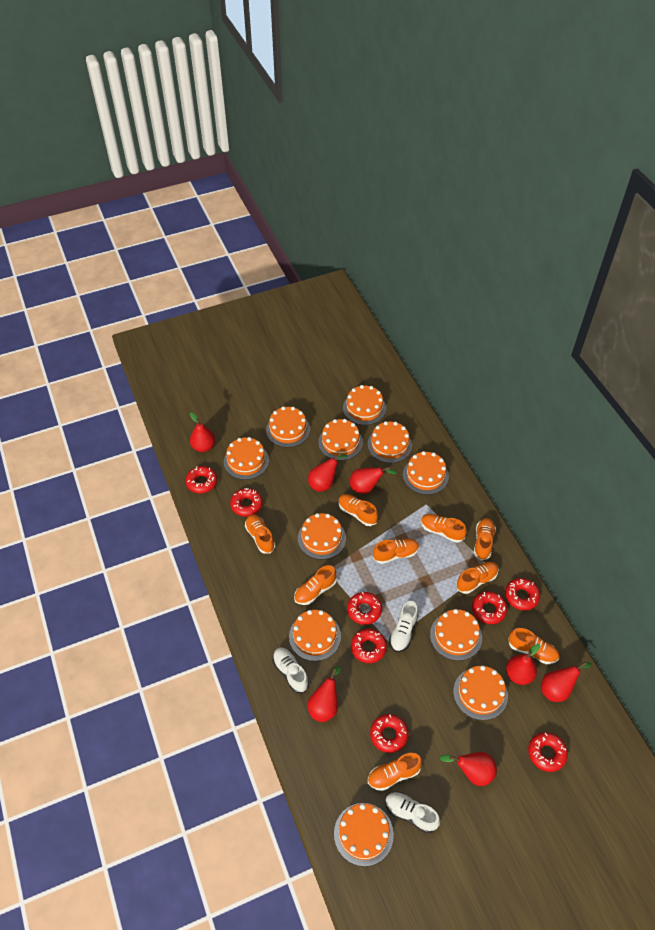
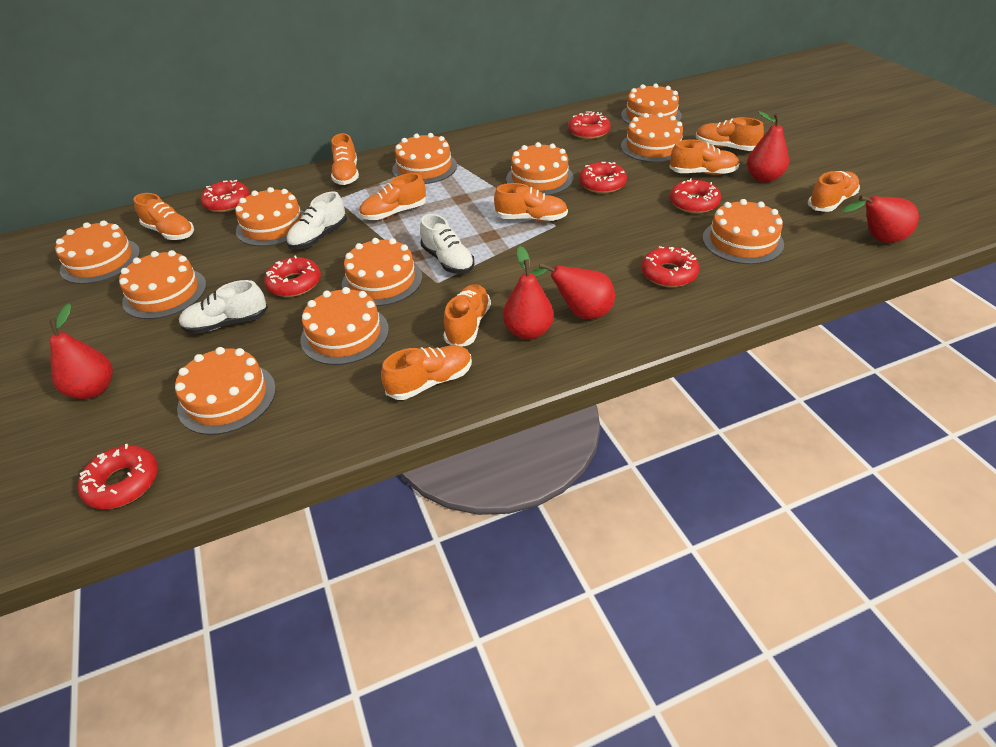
red donut: 8 -> 7
red pear: 7 -> 5

